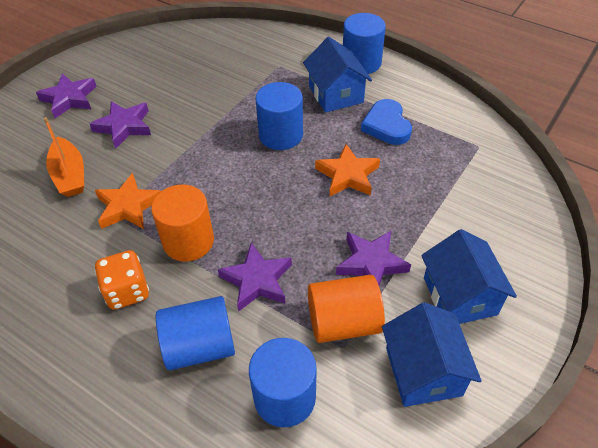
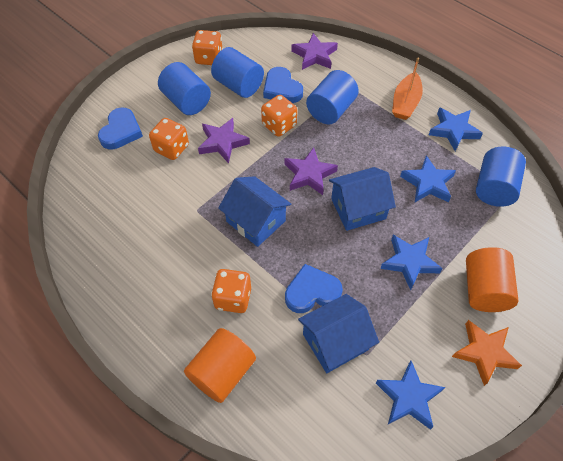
blue heart: 1 -> 3
blue star: 0 -> 4
orange dice: 1 -> 4
orange star: 2 -> 1
purple star: 4 -> 3

